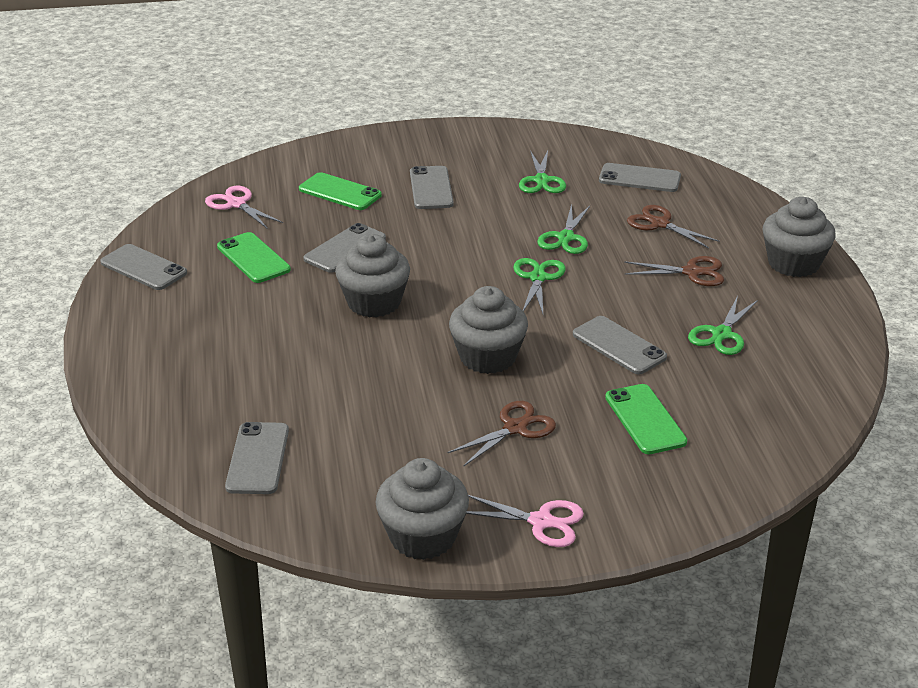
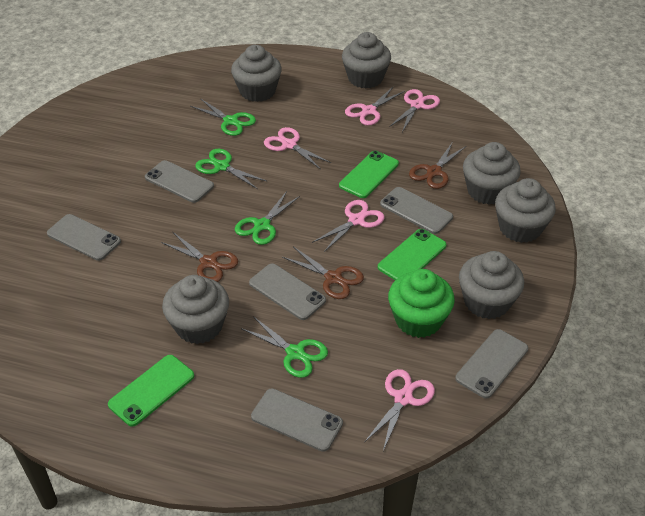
green cupcake: 0 -> 1
grey cupcake: 4 -> 6
pink scissors: 2 -> 5

